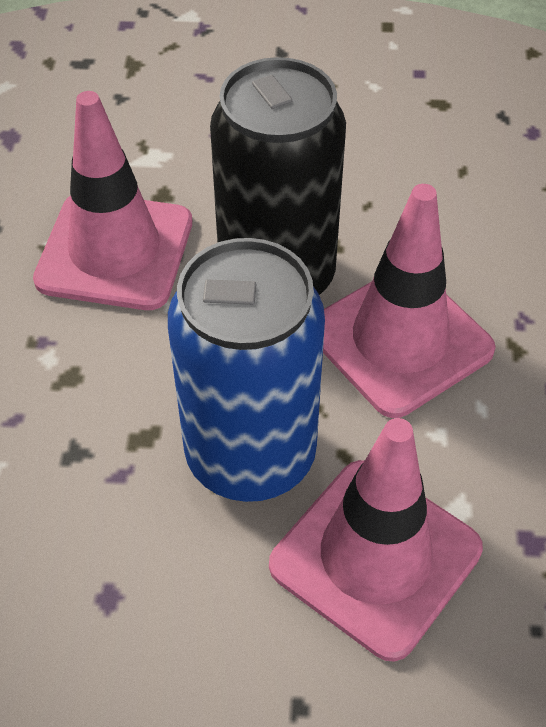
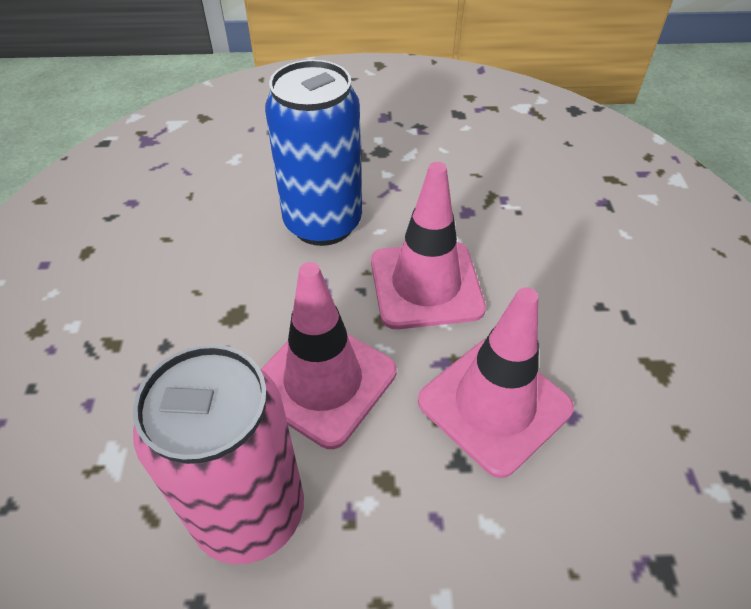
black can: 1 -> 0
pink can: 0 -> 1

